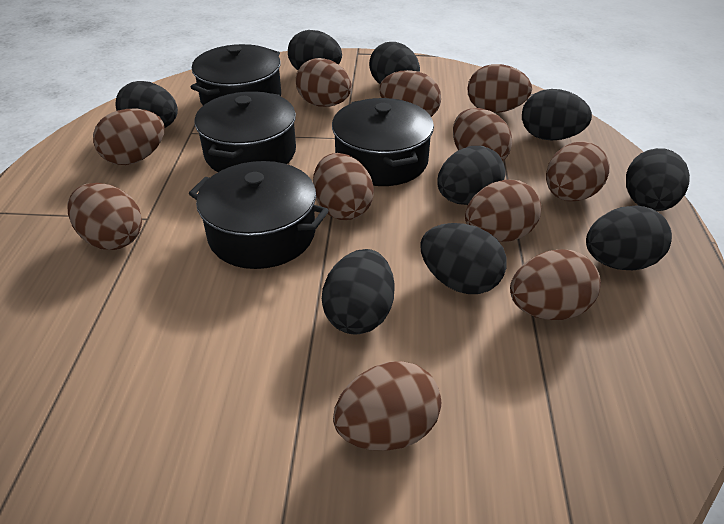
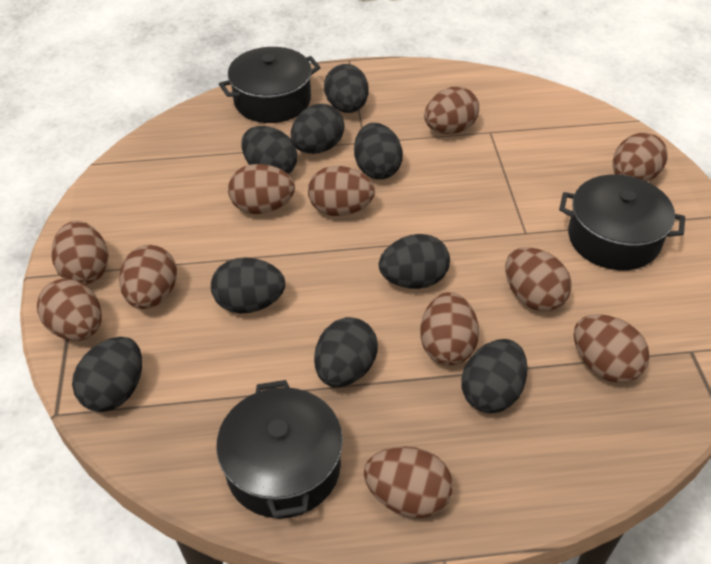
black pot: 4 -> 3

